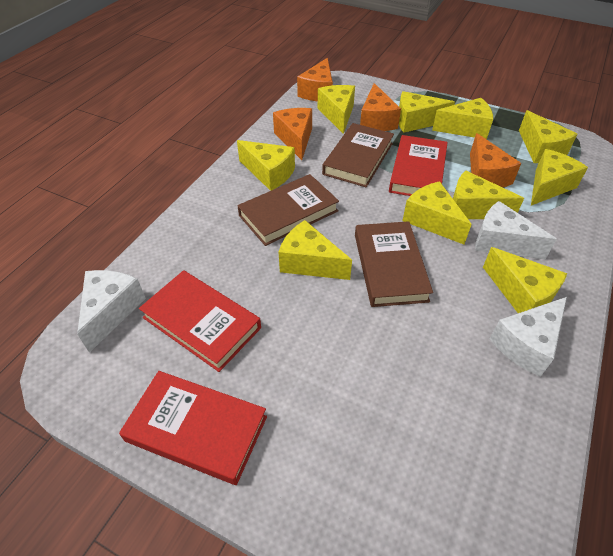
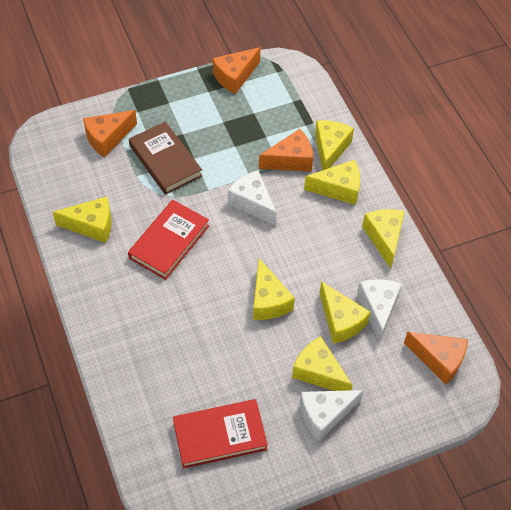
brown book: 3 -> 1
red book: 3 -> 2
yellow cheese: 10 -> 7

